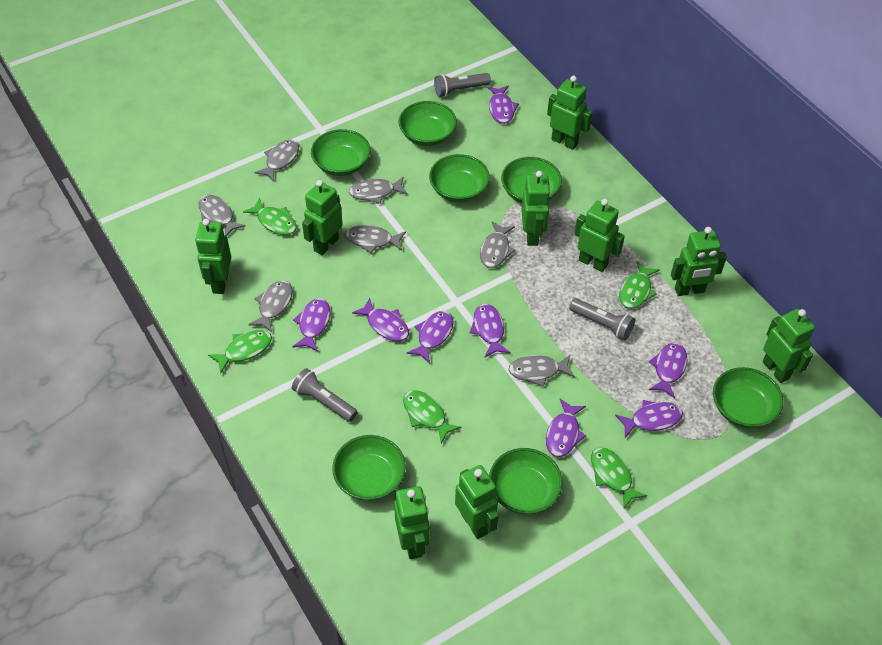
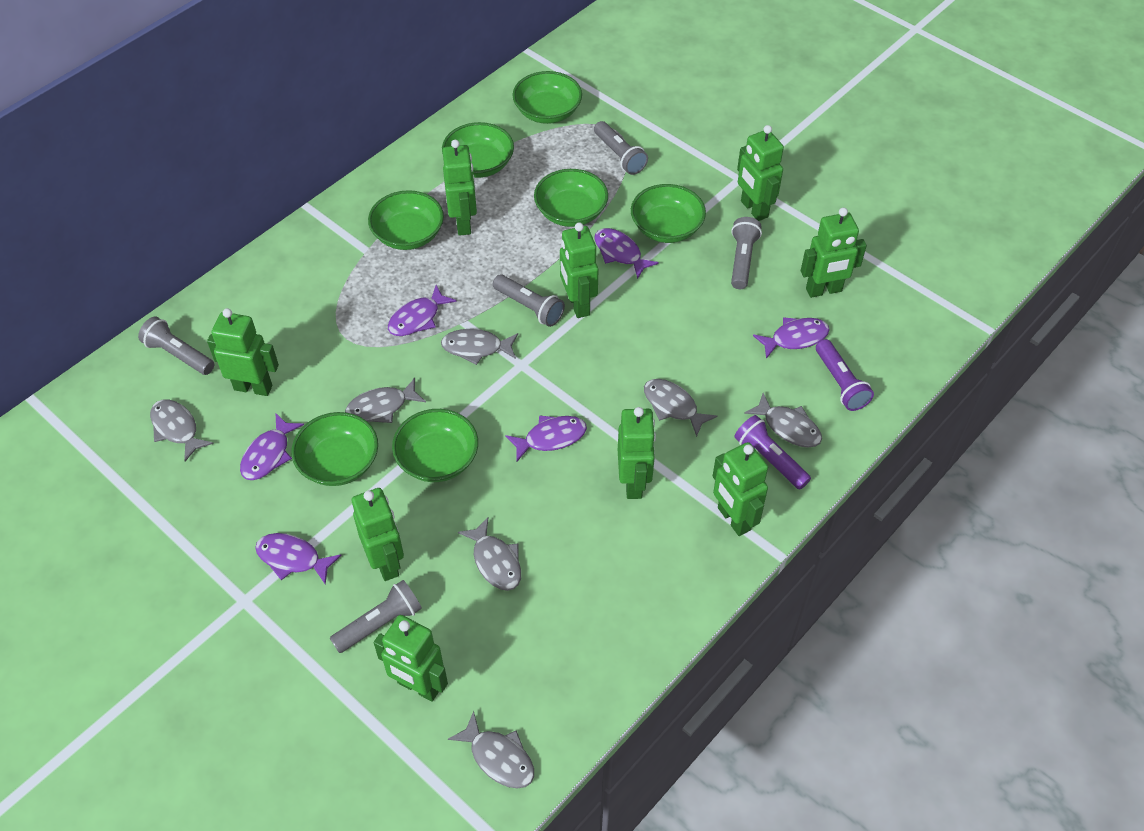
green fish: 5 -> 0
grey flashlight: 3 -> 5
purple fish: 8 -> 6
purple flashlight: 0 -> 2

